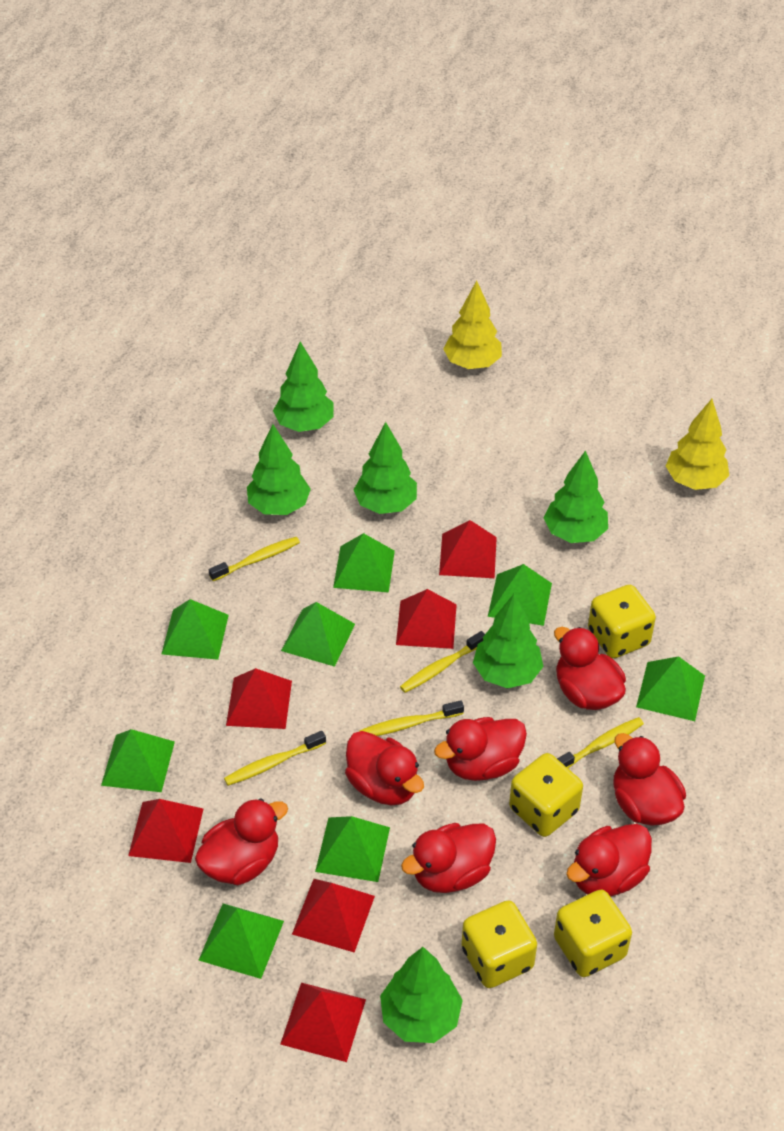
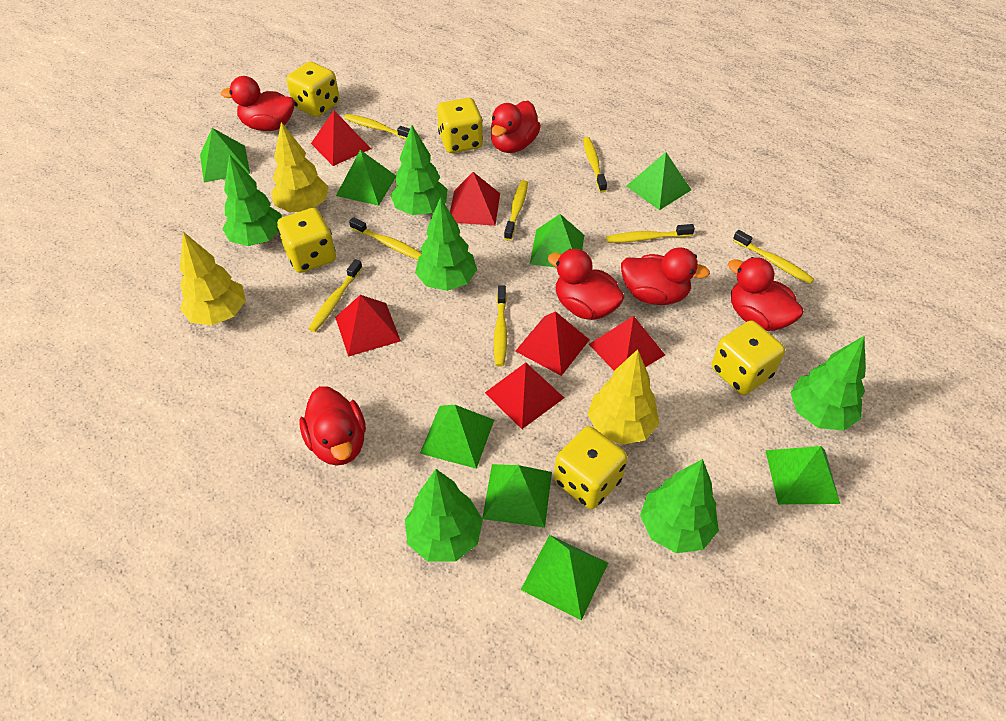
red duck: 7 -> 6
yellow dice: 4 -> 5
yellow toothbrush: 5 -> 8
yellow tree: 2 -> 3

